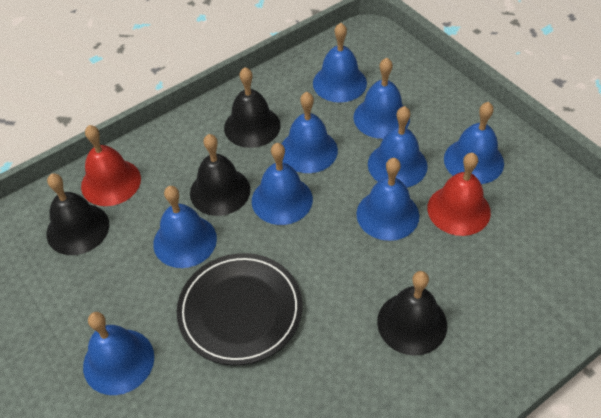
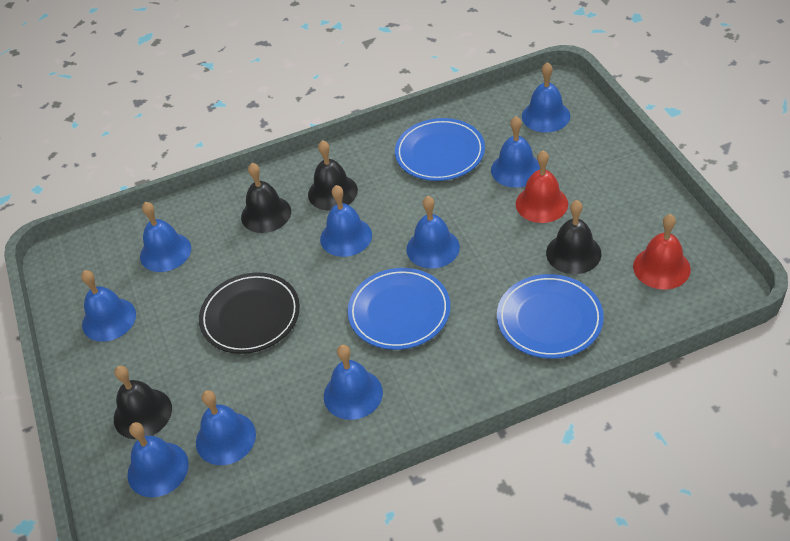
blue plate: 0 -> 3

